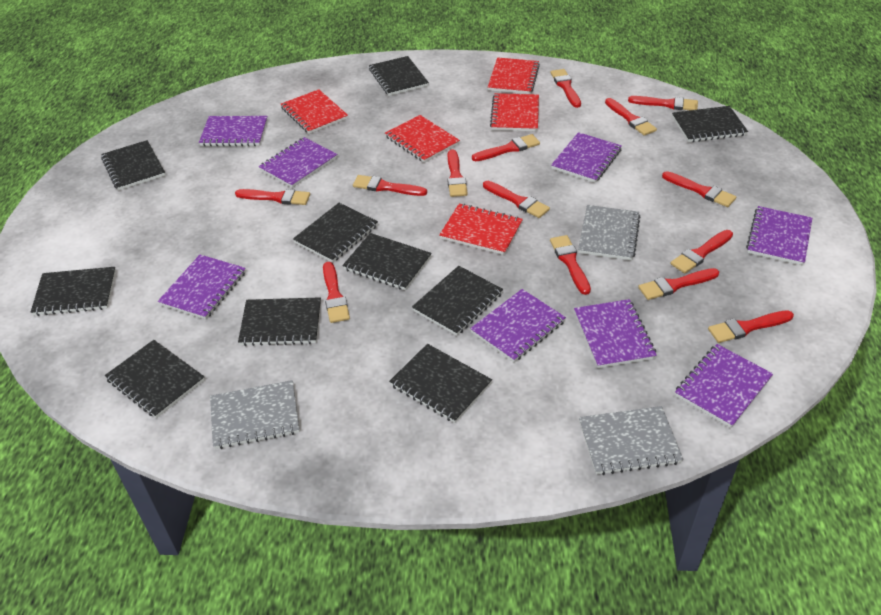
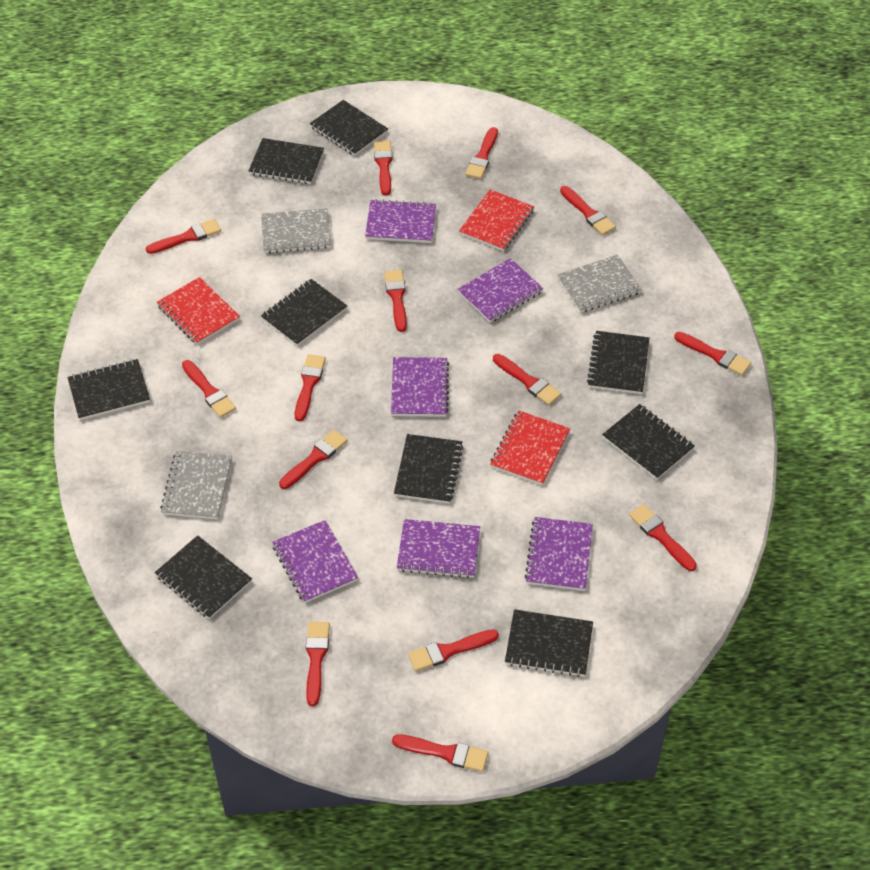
black notebook: 10 -> 9
purple notebook: 8 -> 6
red notebook: 5 -> 3

